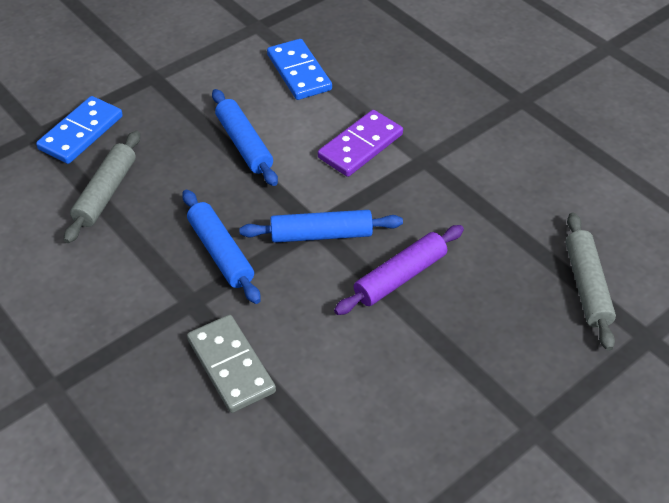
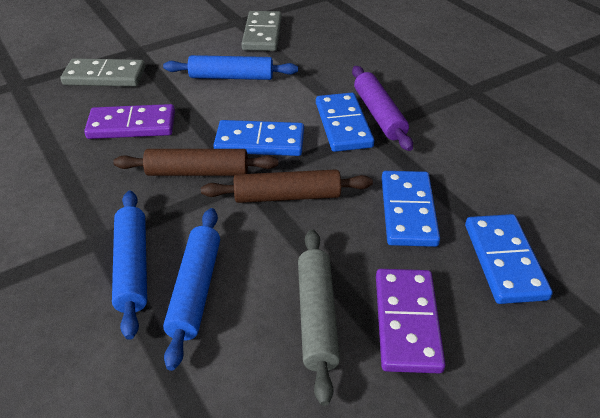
blue domino: 2 -> 4
brown rolling pin: 0 -> 2
grey domino: 1 -> 2
grey rolling pin: 2 -> 1
purple domino: 1 -> 2

